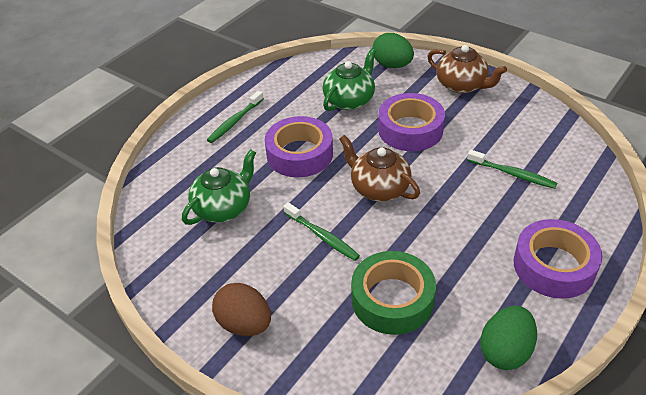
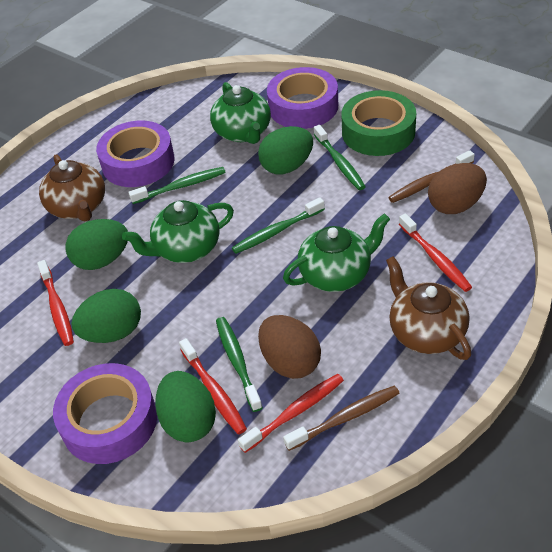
brown egg: 1 -> 2
brown toothbrush: 0 -> 2
green egg: 2 -> 4
green teapot: 2 -> 3
green toothbrush: 3 -> 4
red toothbrush: 0 -> 4

